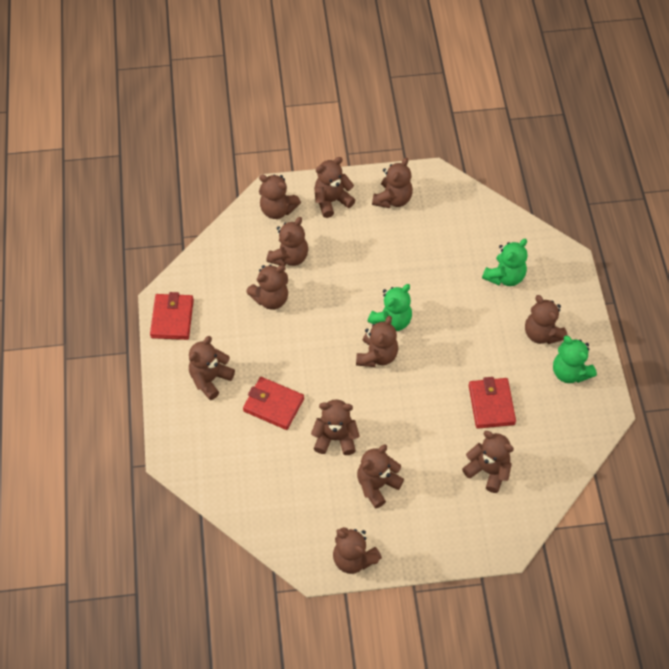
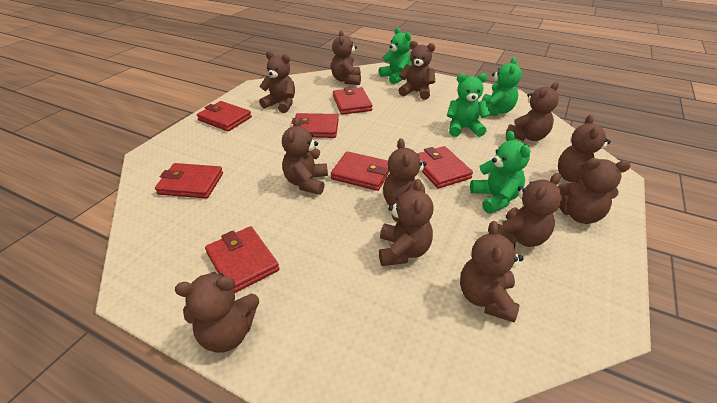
green teddy bear: 3 -> 4
red wallet: 3 -> 7

